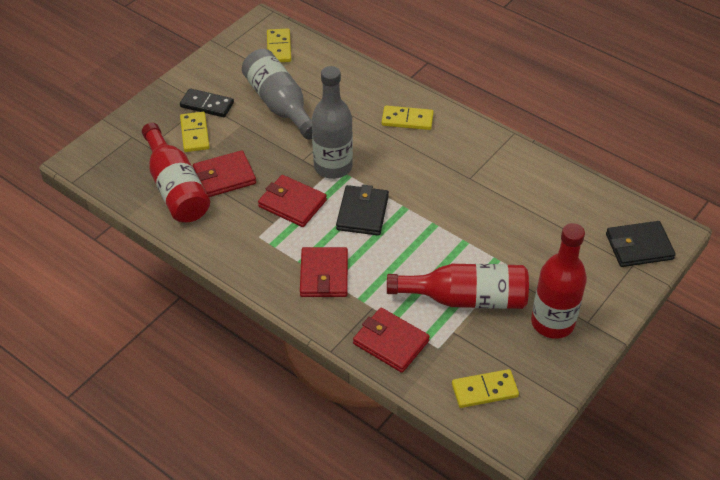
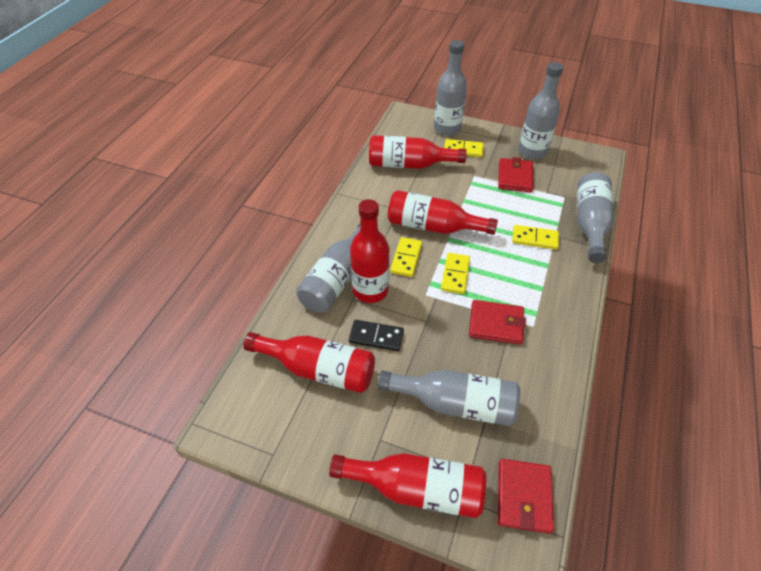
black wallet: 2 -> 0
grey bottle: 2 -> 5
red bottle: 3 -> 5
red wallet: 4 -> 3

